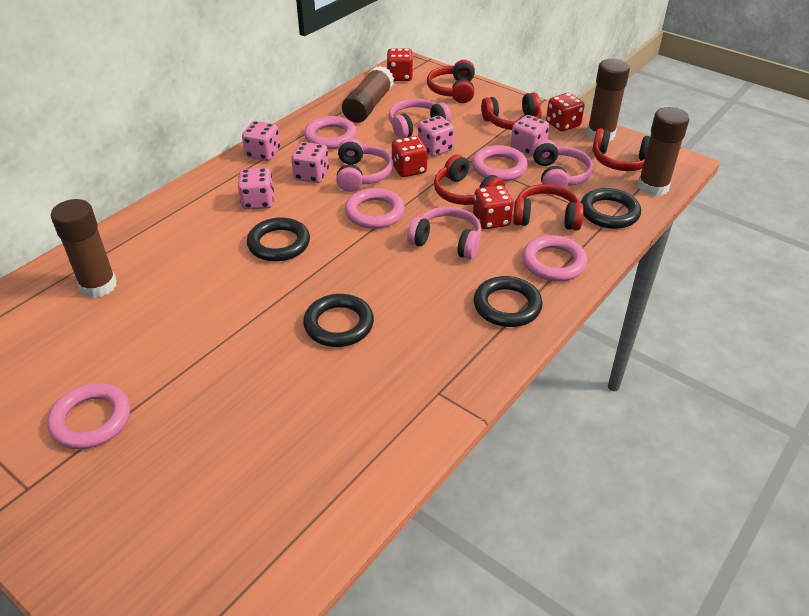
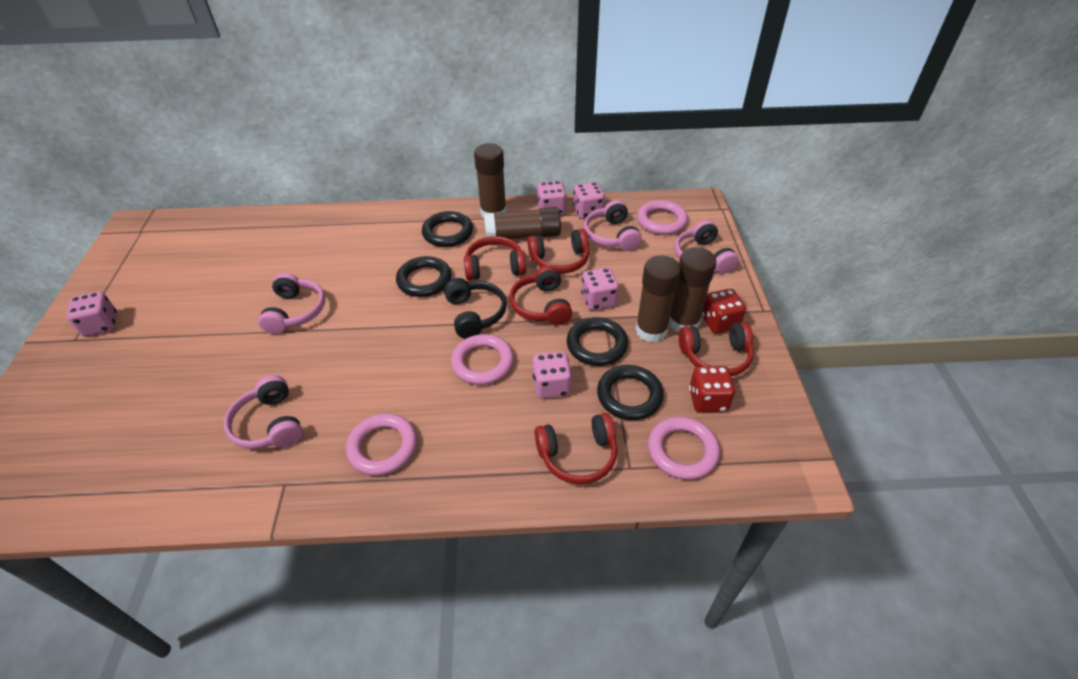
black headphones: 0 -> 1
pink ring: 5 -> 4
red dice: 4 -> 2

